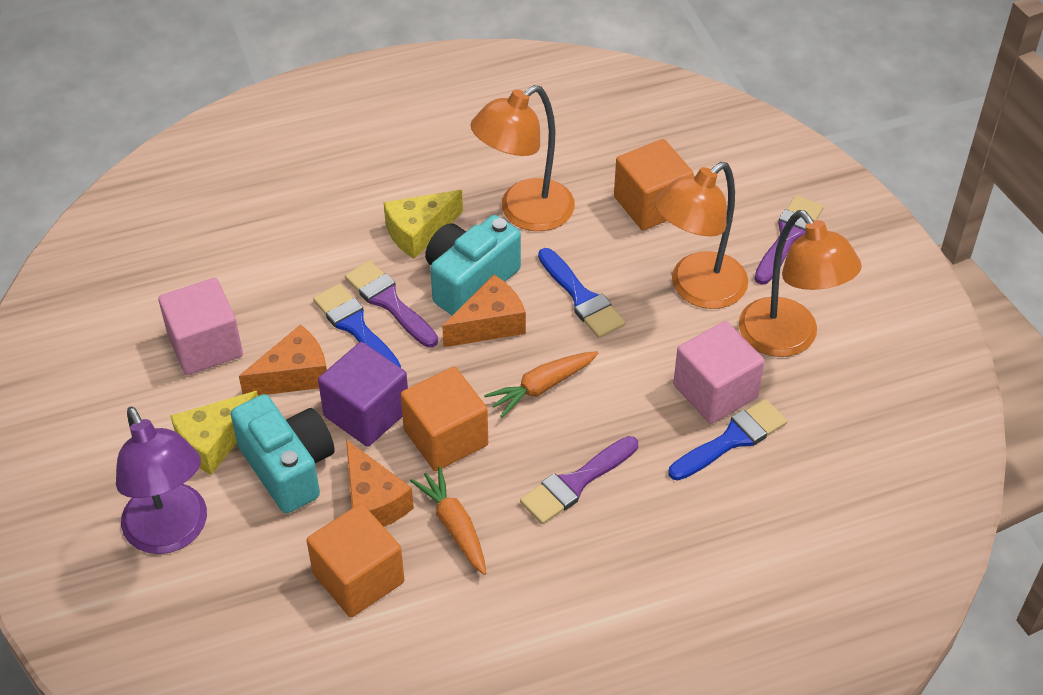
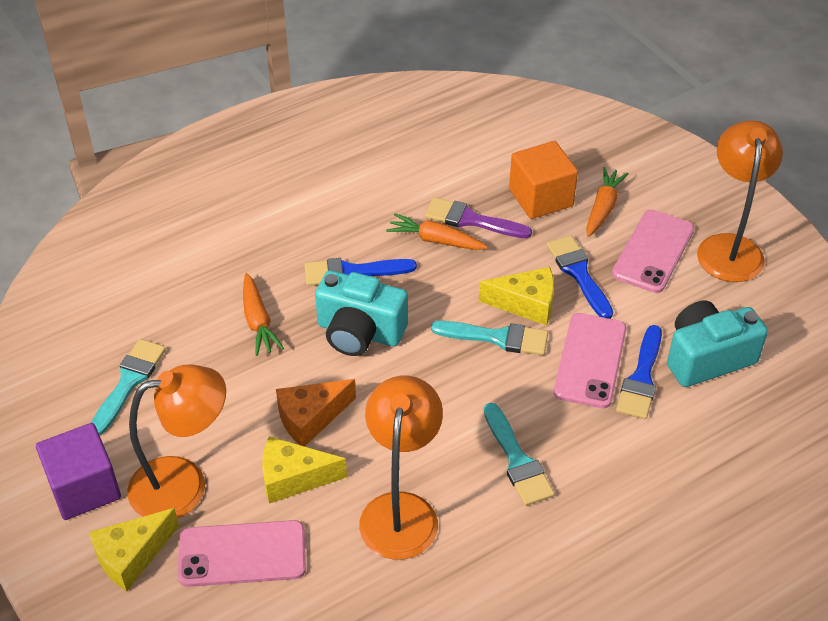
orange carrot: 2 -> 3
orange cheese: 3 -> 1
orange cube: 3 -> 1
pink cube: 2 -> 0
pink phone: 0 -> 3
purple brush: 3 -> 1
purple lamp: 1 -> 0
turquoise brush: 0 -> 3
yellow cheese: 2 -> 3

